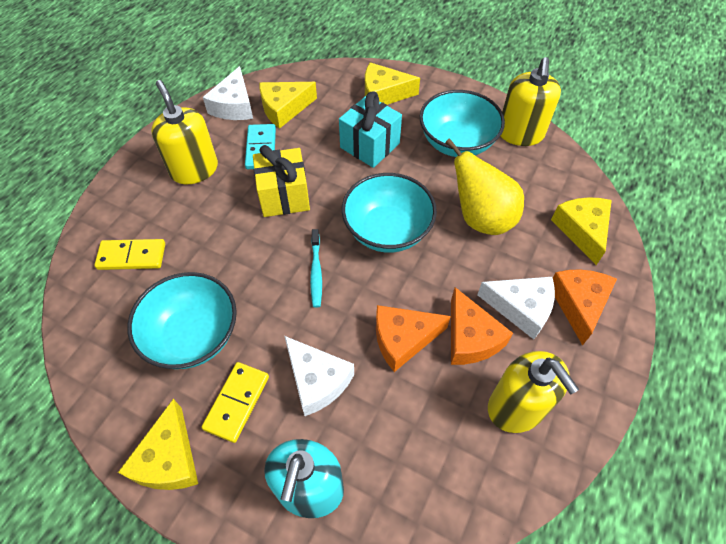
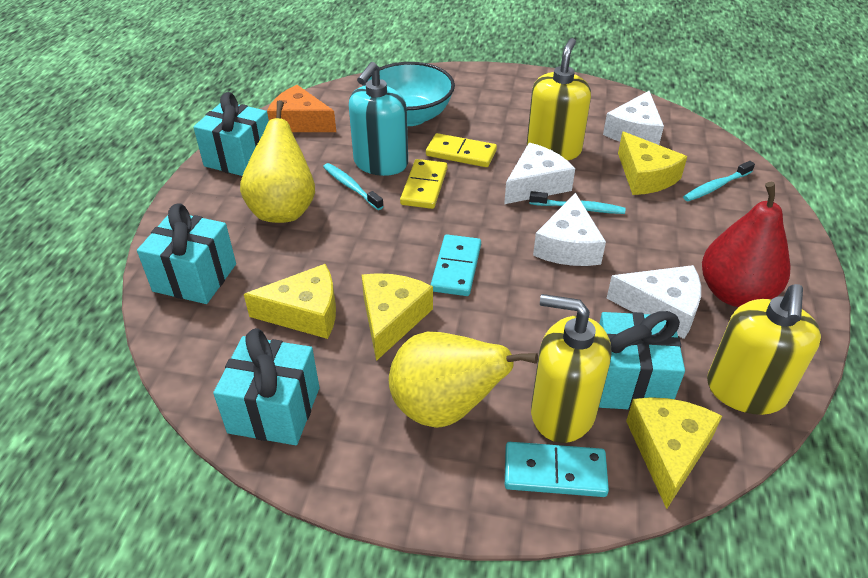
orange cheese: 3 -> 1
red pear: 0 -> 1
turquoise bowl: 3 -> 1
turquoise domino: 1 -> 2
turquoise gift: 1 -> 4
turquoise toothbrush: 1 -> 3
white cheese: 3 -> 4
yellow gift: 1 -> 0
yellow pear: 1 -> 2

